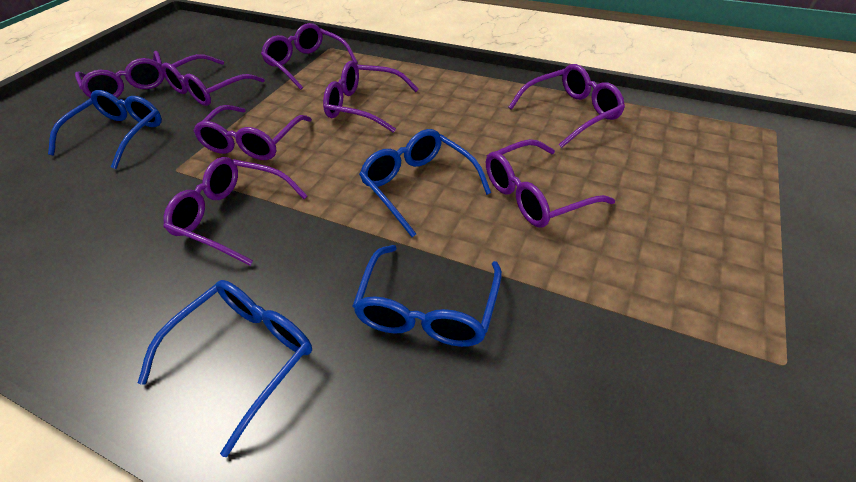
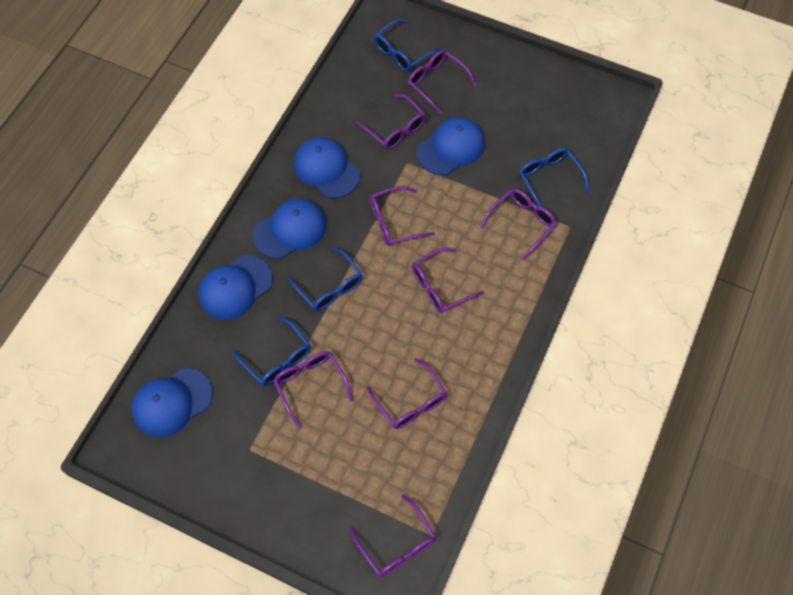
blue cap: 0 -> 5

